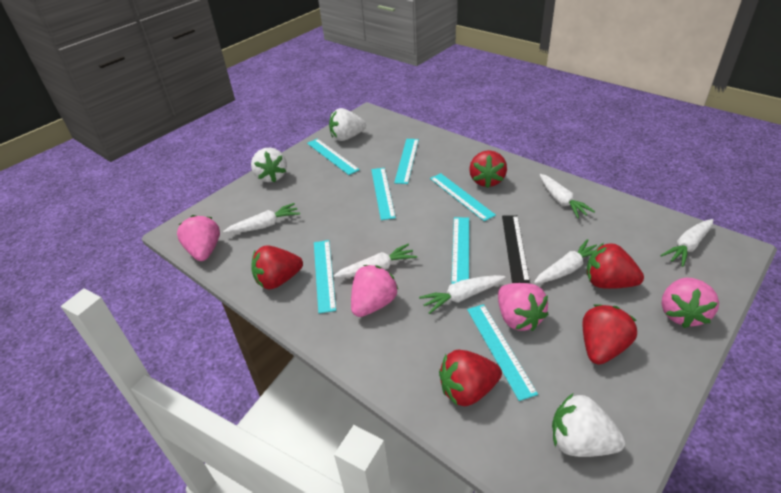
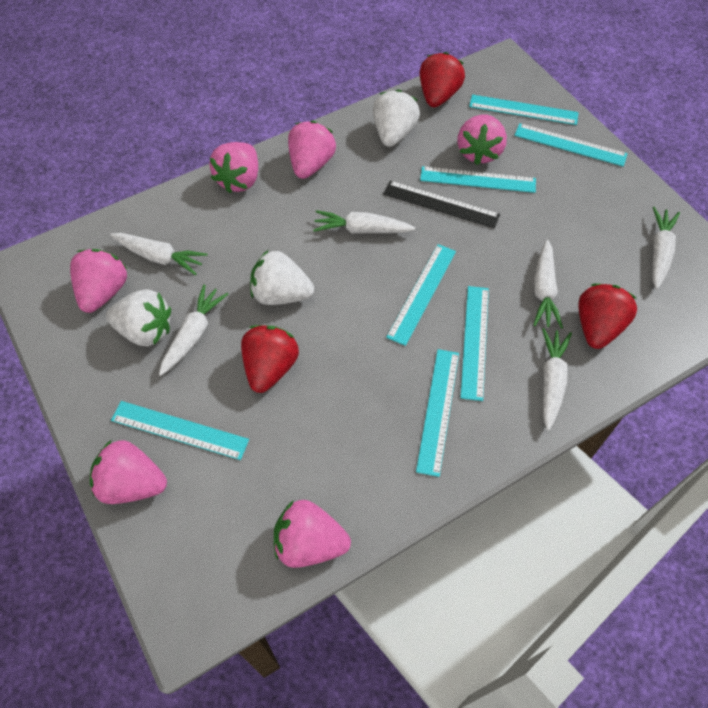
pink strawberry: 4 -> 6
red strawberry: 5 -> 3

